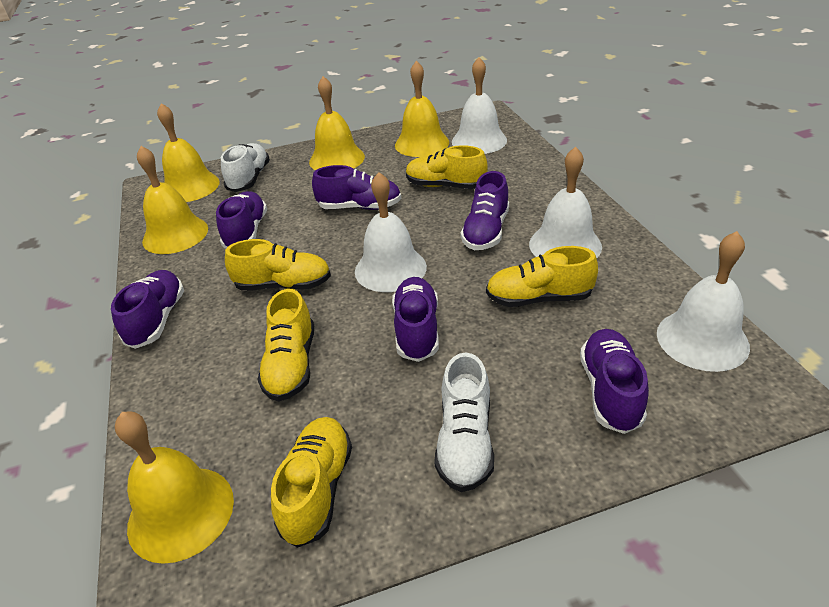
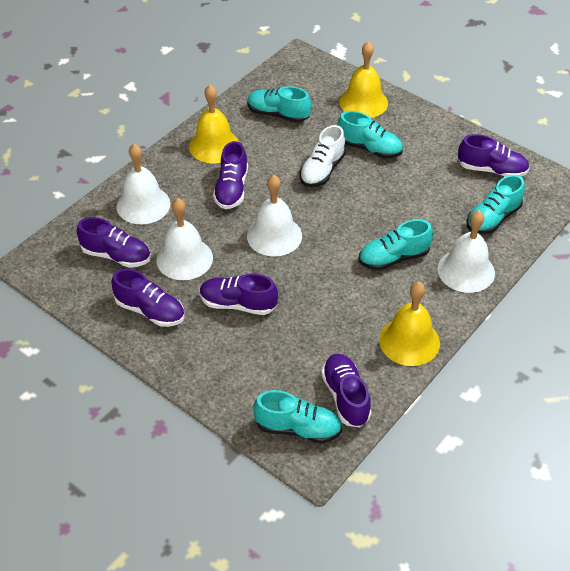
turquoise shoe: 0 -> 5
white shoe: 2 -> 1
yellow bell: 5 -> 3
yellow shoe: 5 -> 0

